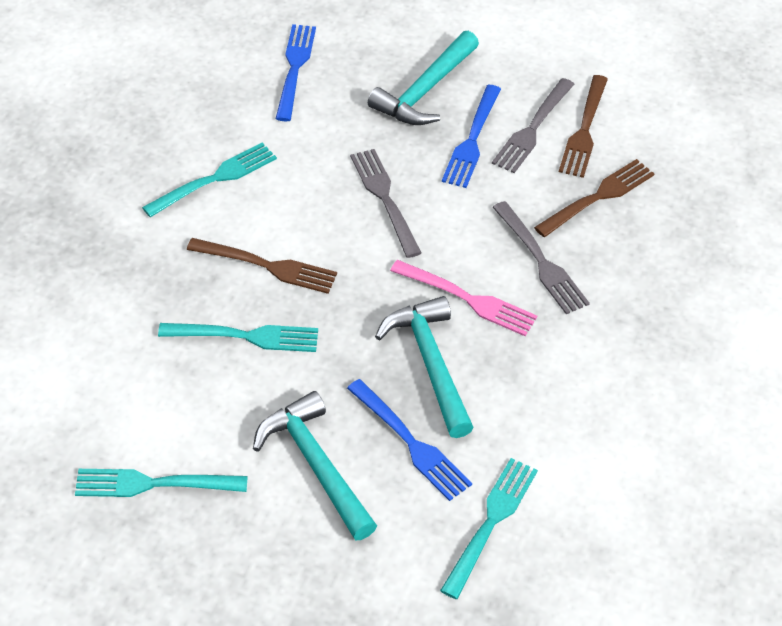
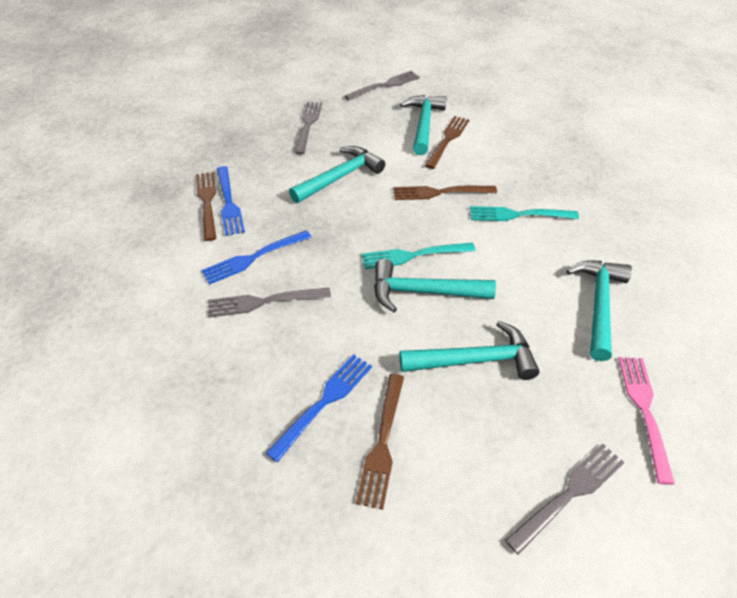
brown fork: 3 -> 4
grey fork: 3 -> 4
turquoise fork: 4 -> 2
turquoise hammer: 3 -> 5

